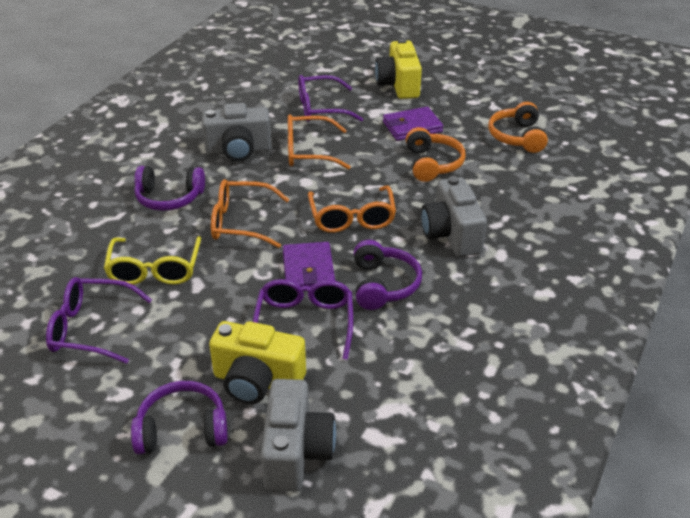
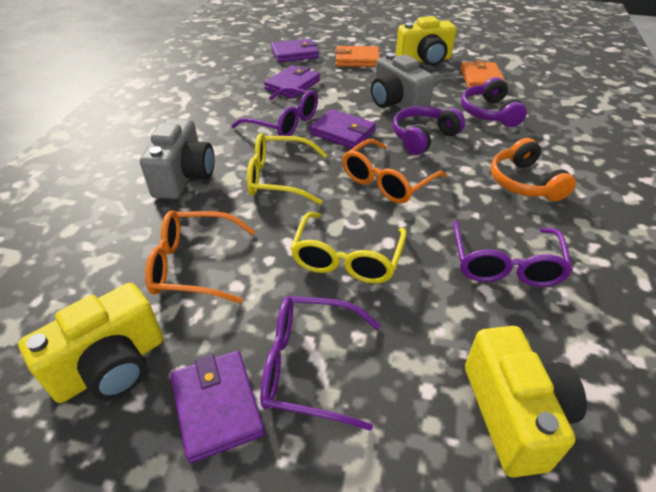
grey camera: 3 -> 2
orange glasses: 3 -> 2
orange headphones: 2 -> 1
orange wallet: 0 -> 2
purple headphones: 3 -> 2
purple wallet: 2 -> 4
yellow camera: 2 -> 3
yellow glasses: 1 -> 2

